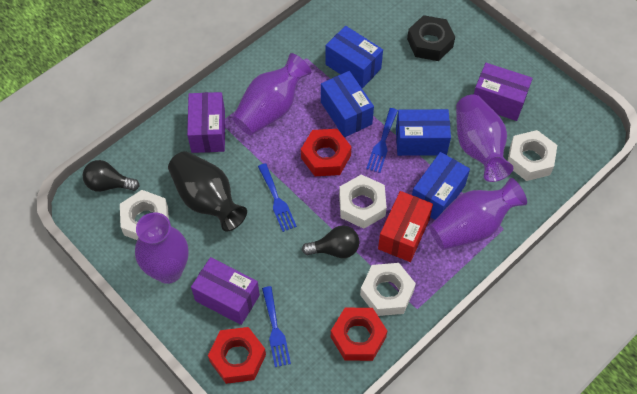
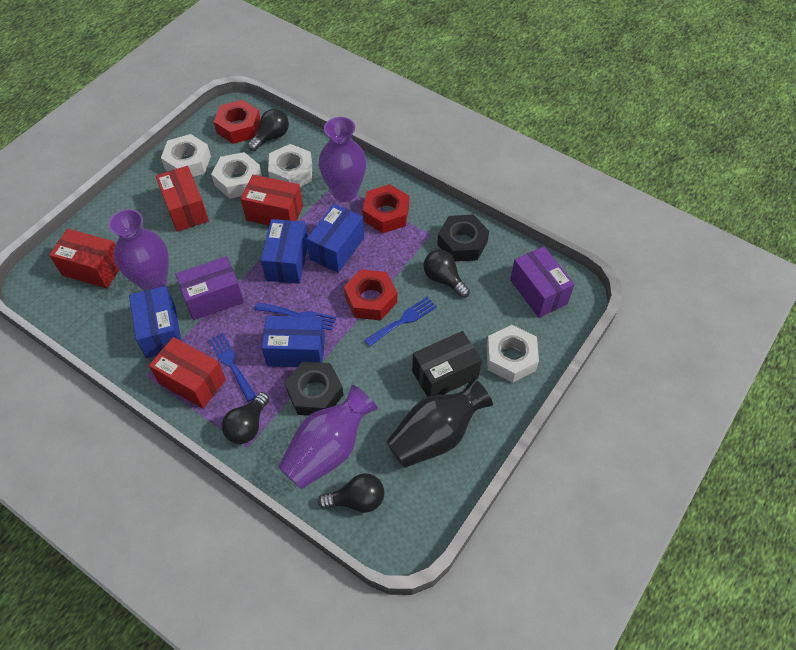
black box: 0 -> 1
black light bulb: 2 -> 4
black nut: 1 -> 2
purple box: 3 -> 2
purple vase: 4 -> 3
red box: 1 -> 4

